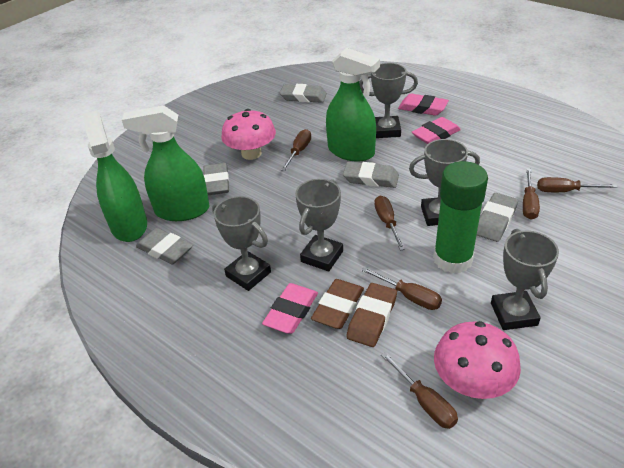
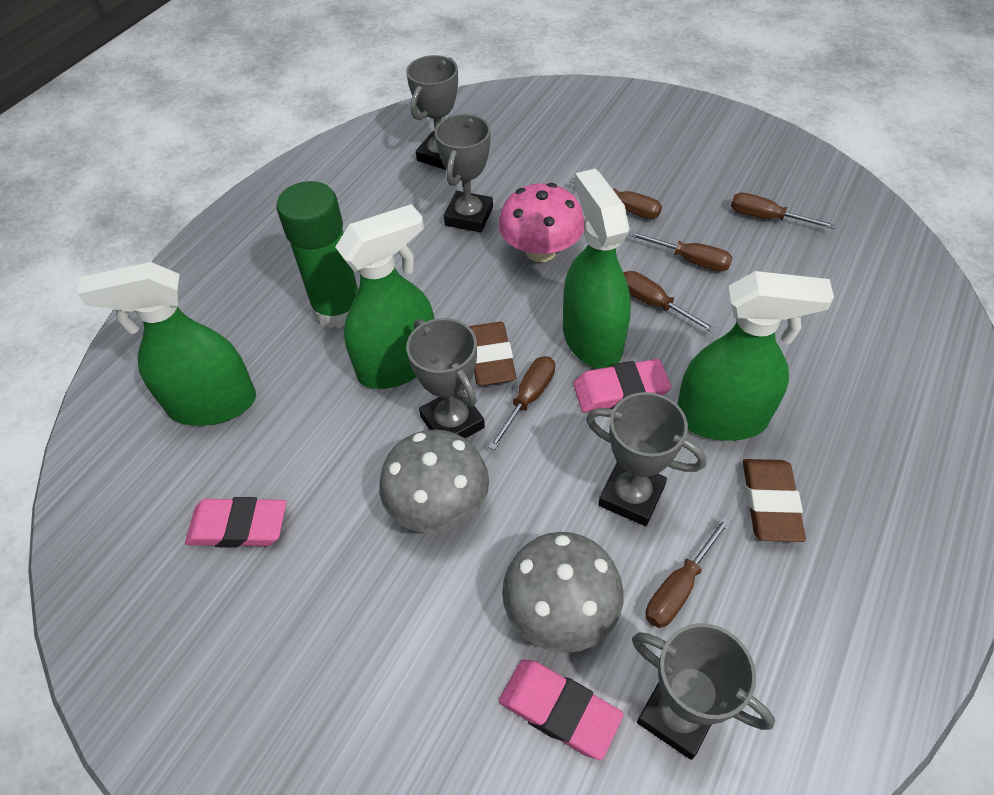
green spray bottle: 3 -> 4
grey eraser: 5 -> 0
grey mushroom: 0 -> 2
pink mushroom: 2 -> 1

